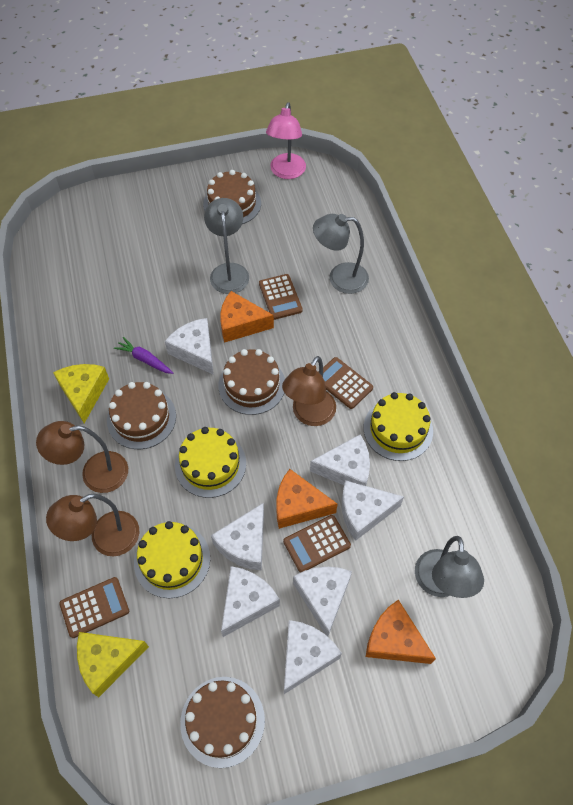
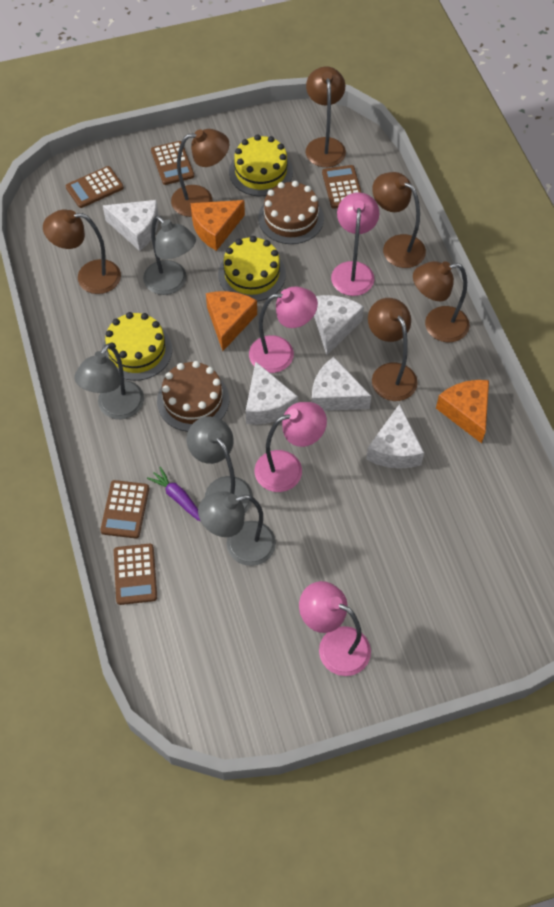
brown cake: 4 -> 2
brown calculator: 4 -> 5
brown lamp: 3 -> 6
grey lamp: 3 -> 4
pink lamp: 1 -> 4
white cheese: 7 -> 5
yellow cheese: 2 -> 0

